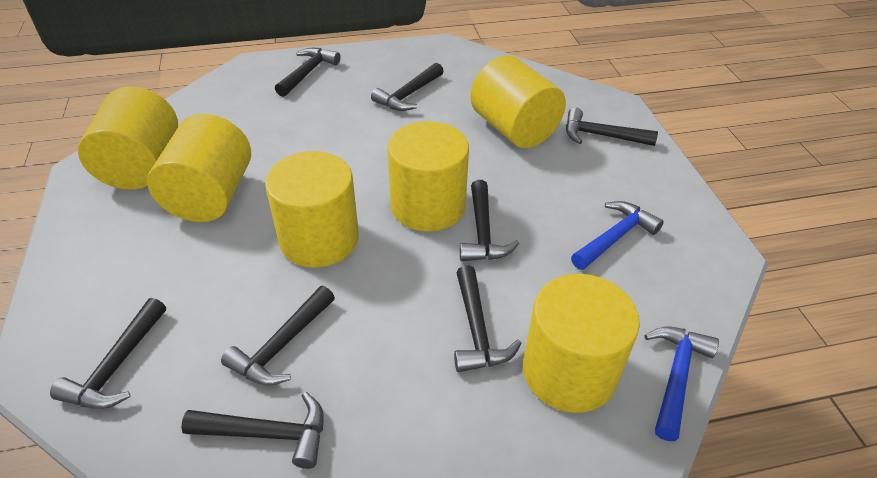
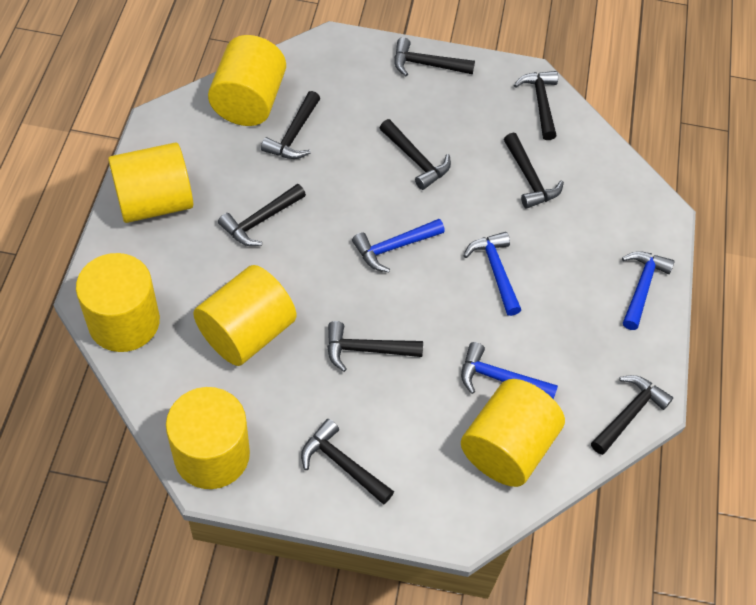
black hammer: 8 -> 9
blue hammer: 2 -> 4

